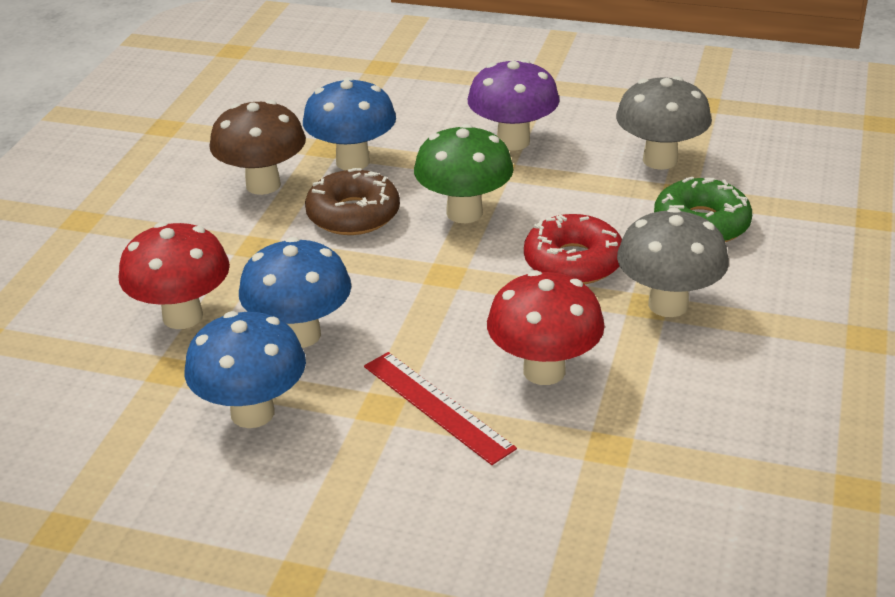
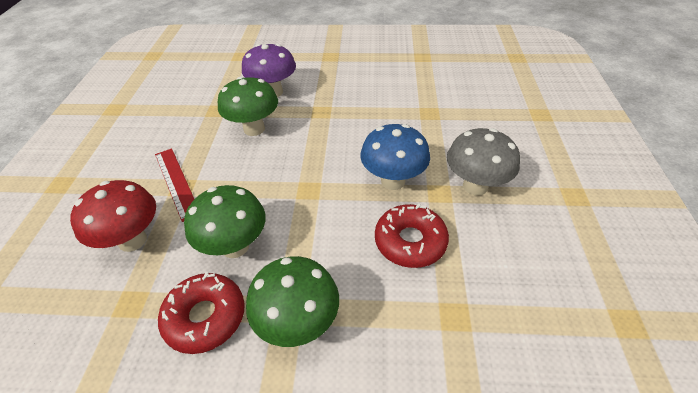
blue mushroom: 3 -> 1
brown donut: 1 -> 0
brown mushroom: 1 -> 0
green donut: 1 -> 0
green mushroom: 1 -> 3
grey mushroom: 2 -> 1
red donut: 1 -> 2
red mushroom: 2 -> 1

